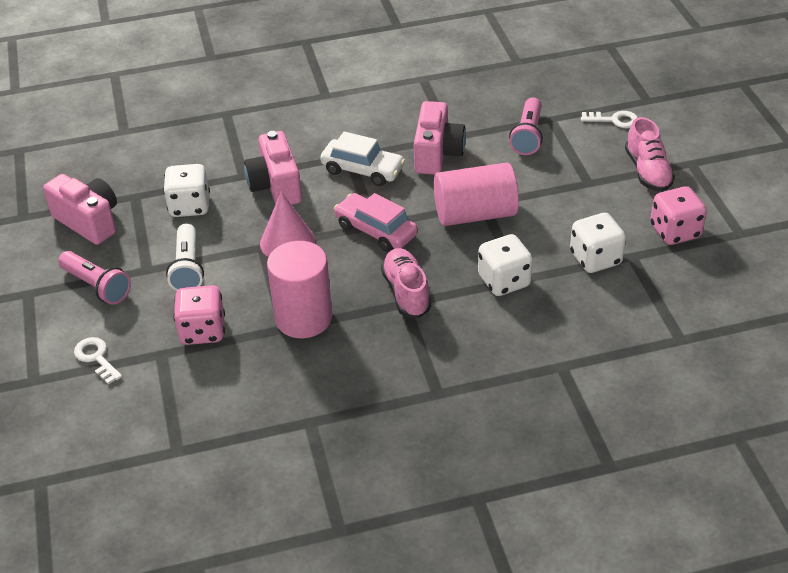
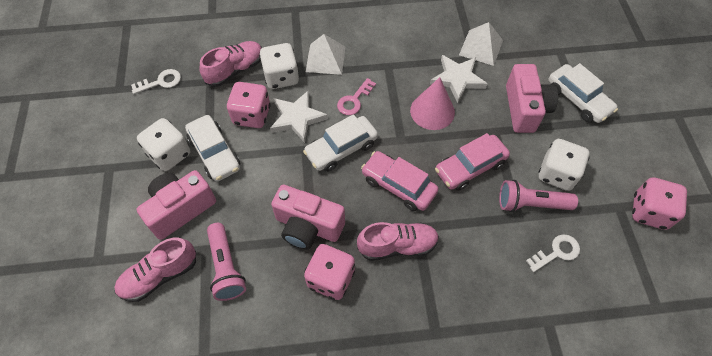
pink car: 1 -> 2
pink cylinder: 2 -> 0
pink dice: 2 -> 3
pink key: 0 -> 1
pink shoe: 2 -> 3
white car: 1 -> 3
white flashlight: 1 -> 0
white pyramid: 0 -> 2
white star: 0 -> 2

